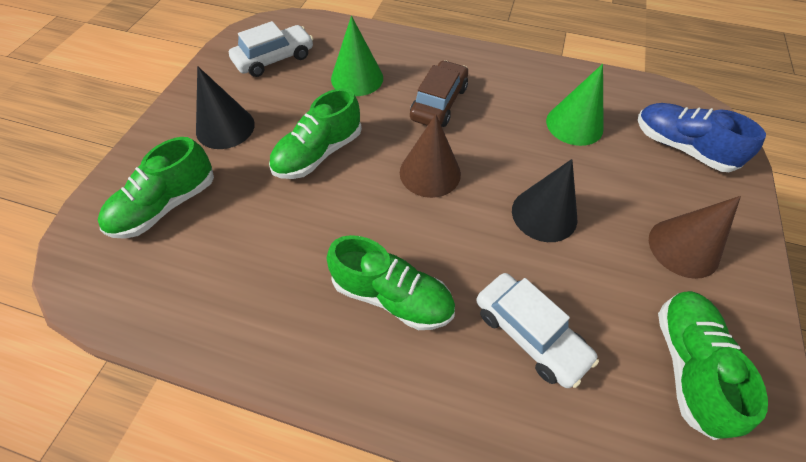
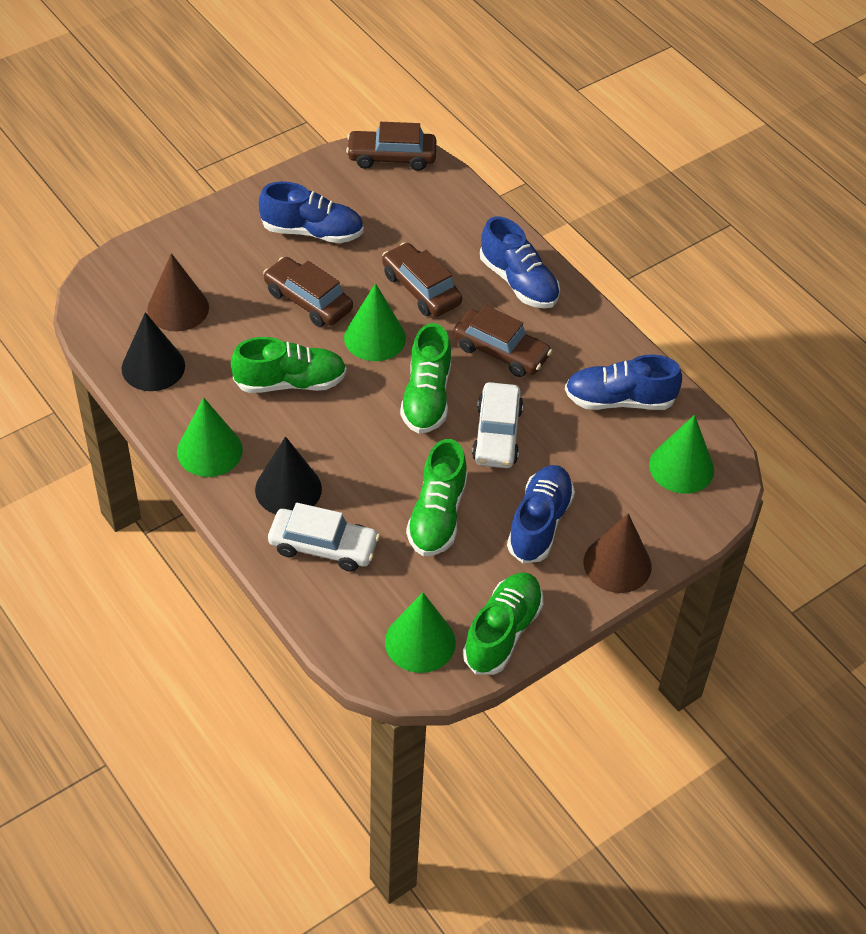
blue shoe: 1 -> 4
brown car: 1 -> 4
green cone: 2 -> 4

